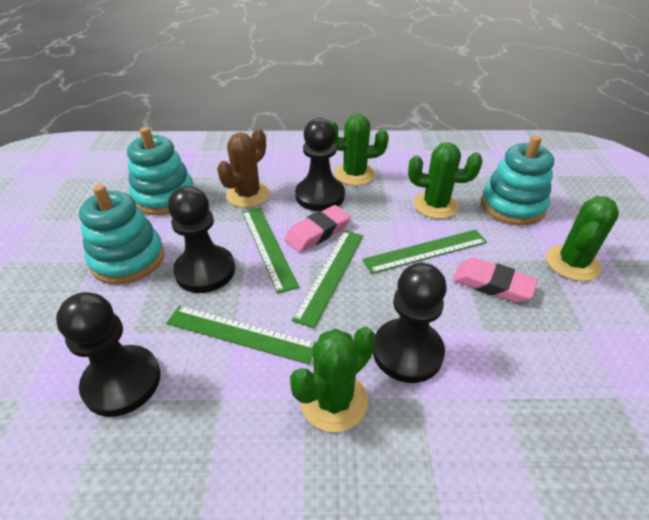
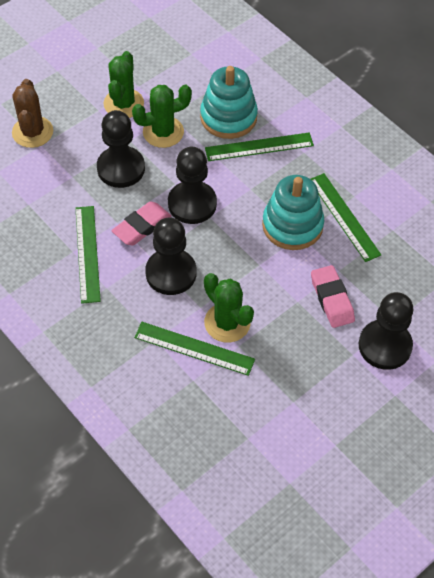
green cactus: 4 -> 3
turquoise stacking toy: 3 -> 2

